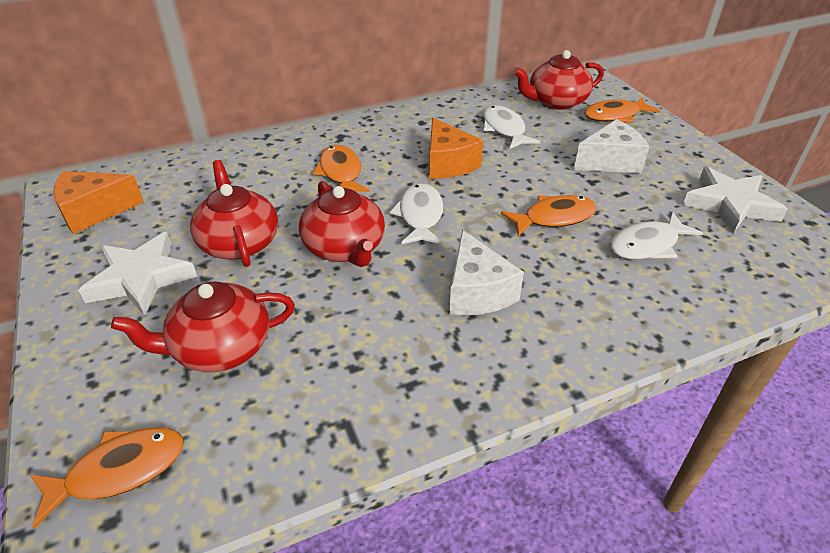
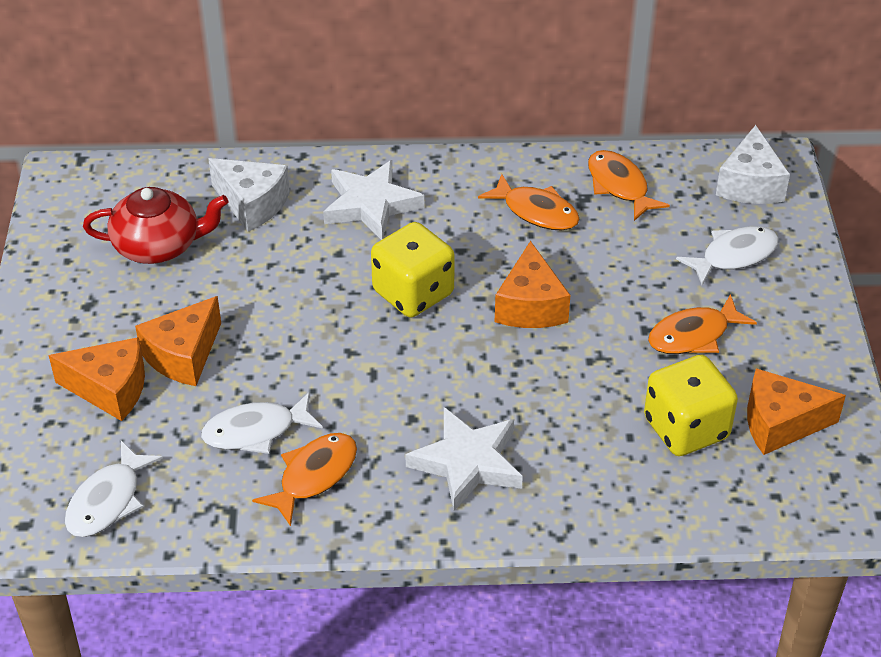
orange cheese: 2 -> 4
red teapot: 4 -> 1
yellow dice: 0 -> 2

